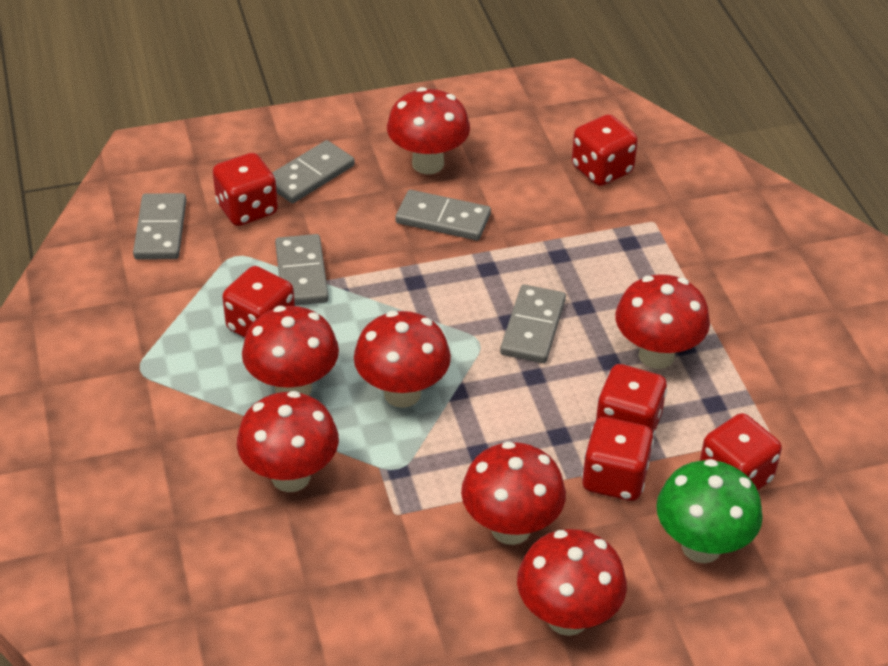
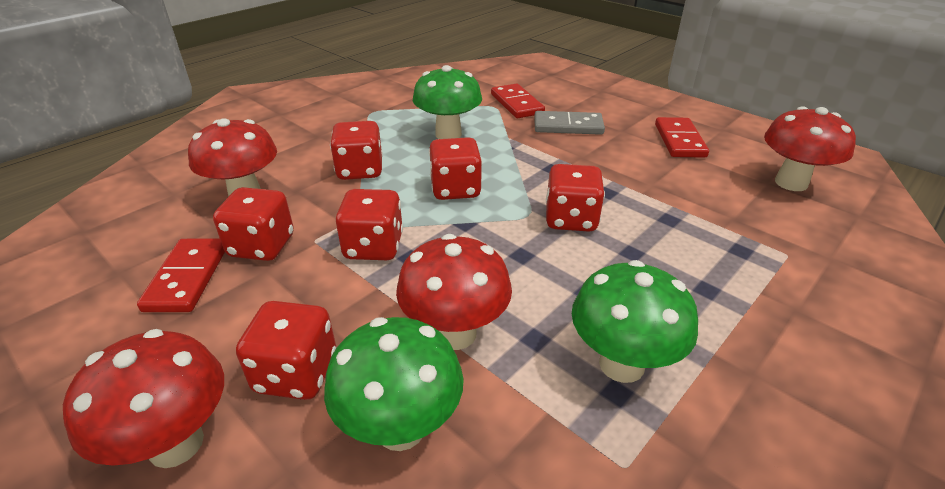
green mushroom: 1 -> 3
grey domino: 5 -> 1
red domino: 0 -> 3
red mushroom: 7 -> 4

